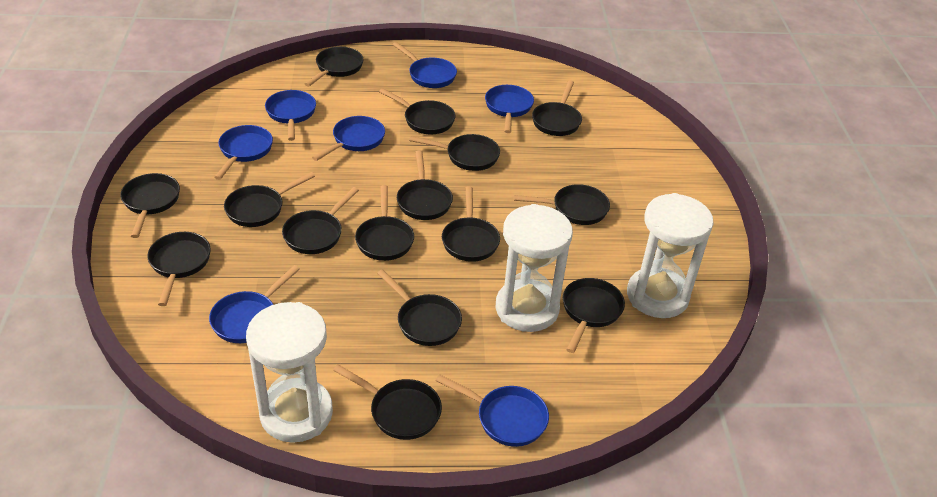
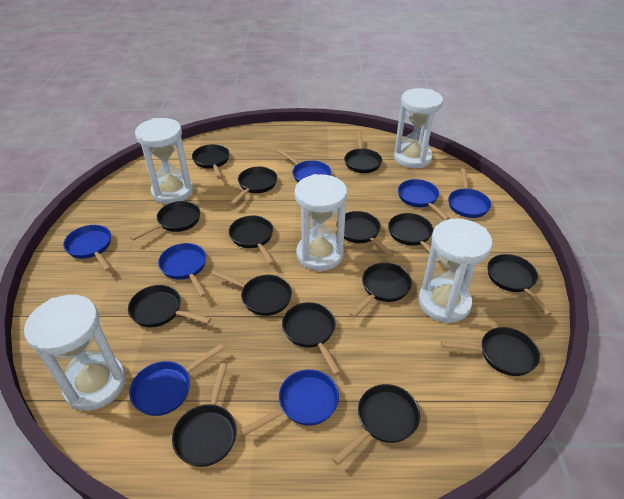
white hourglass: 3 -> 5

